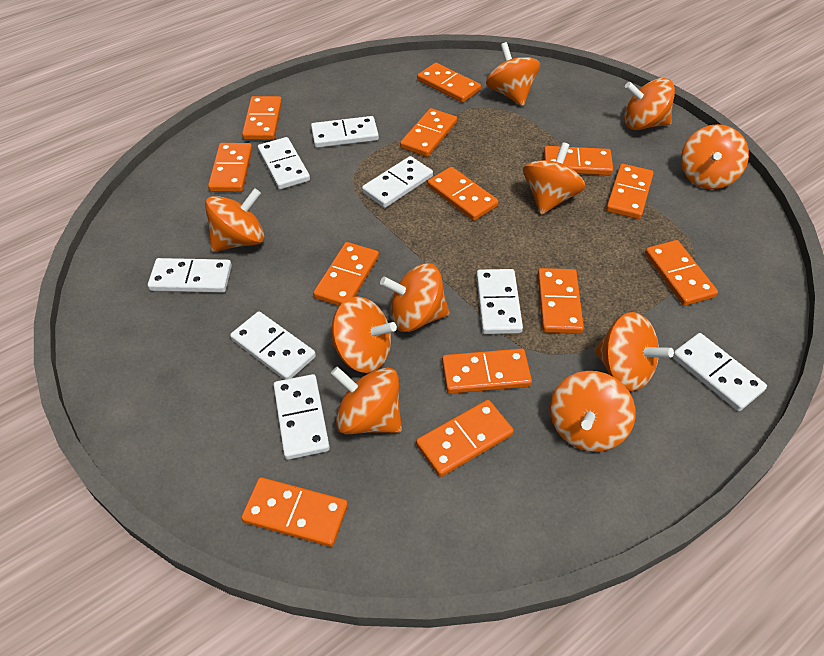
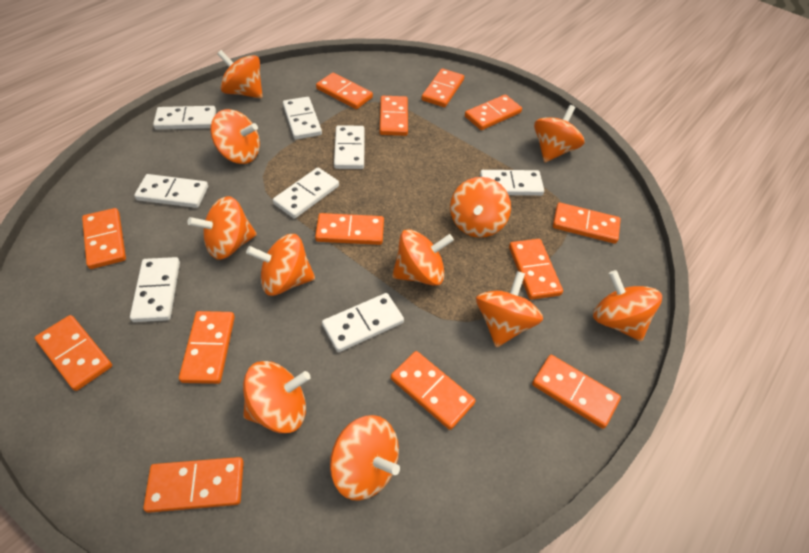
orange spinning top: 10 -> 11

